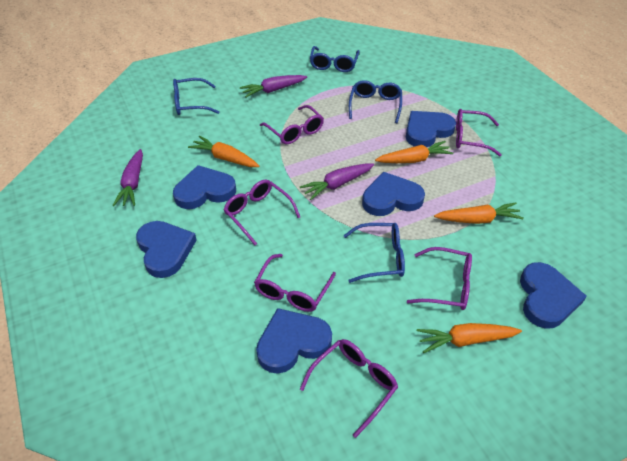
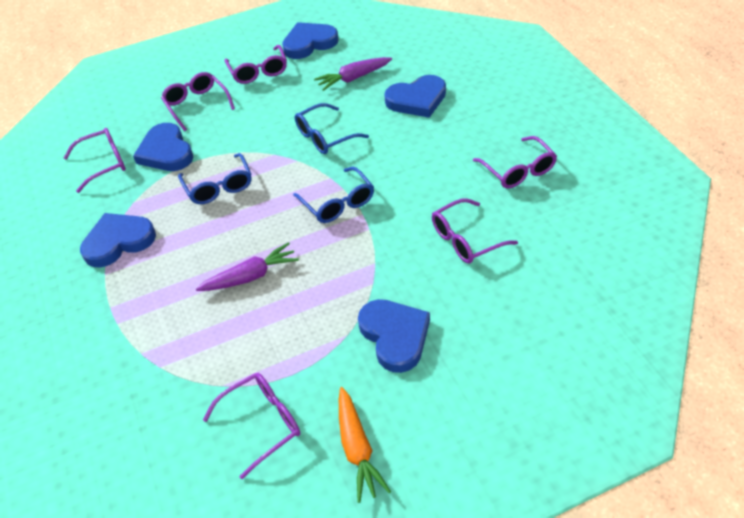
blue glasses: 4 -> 3
blue heart: 6 -> 5
orange carrot: 4 -> 1
purple carrot: 3 -> 2

